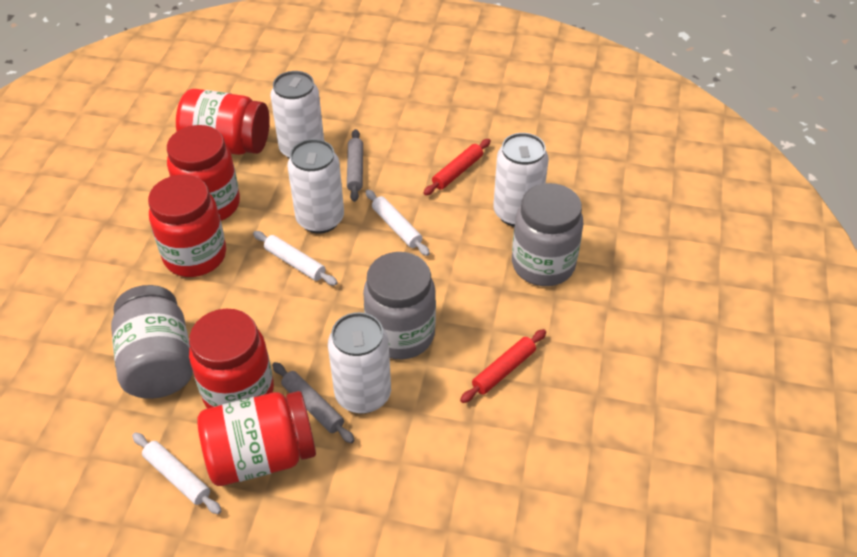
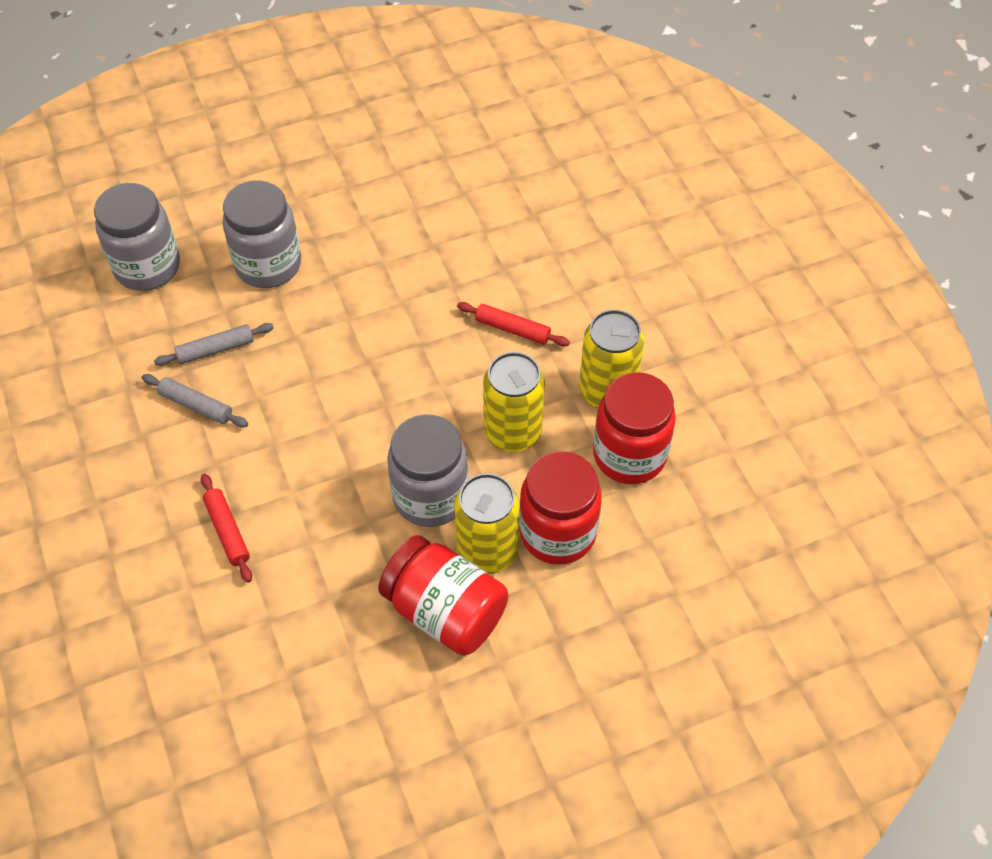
red jar: 5 -> 3
white can: 4 -> 0
white rolling pin: 3 -> 0
yellow can: 0 -> 3

